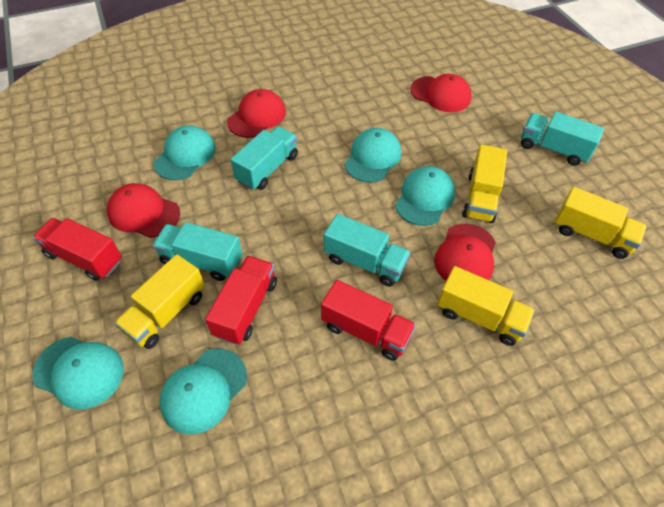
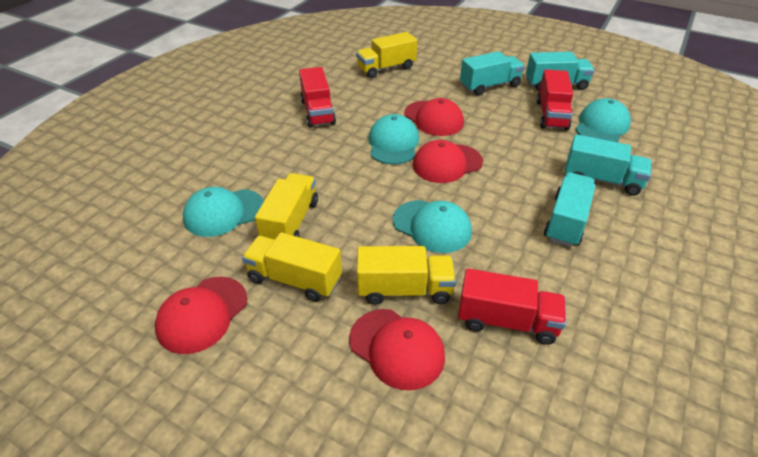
turquoise cap: 5 -> 4

